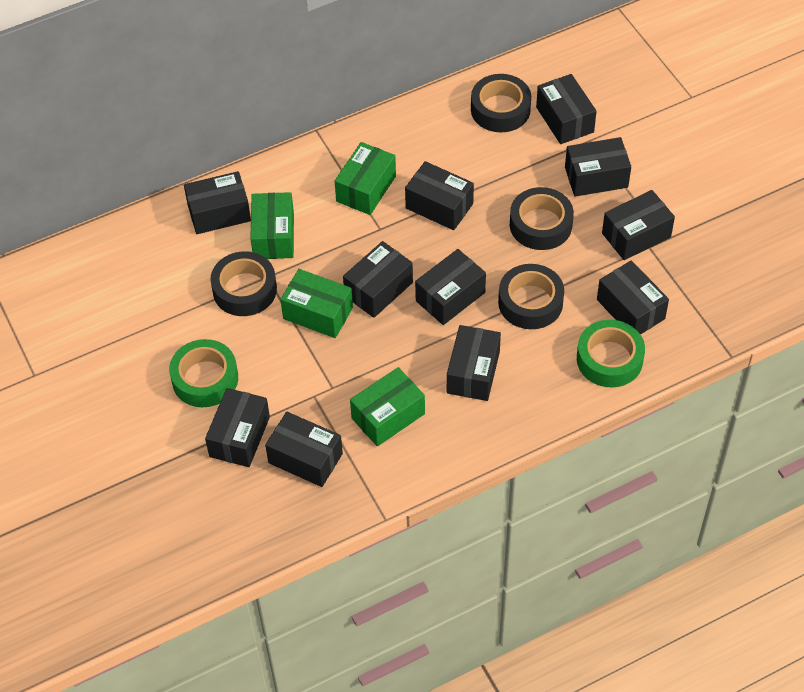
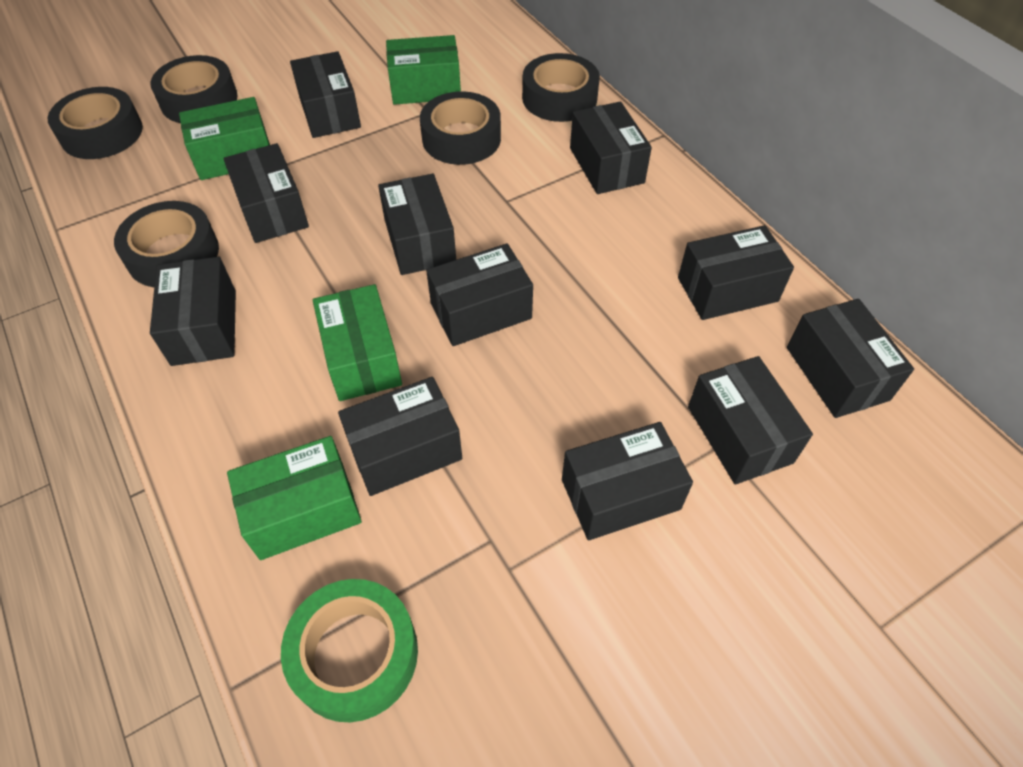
black tape: 4 -> 5
green tape: 2 -> 1

